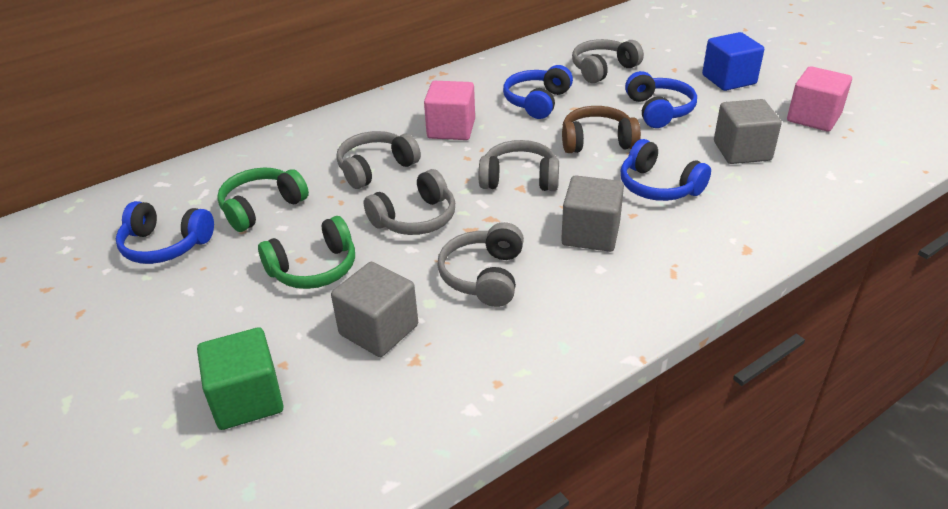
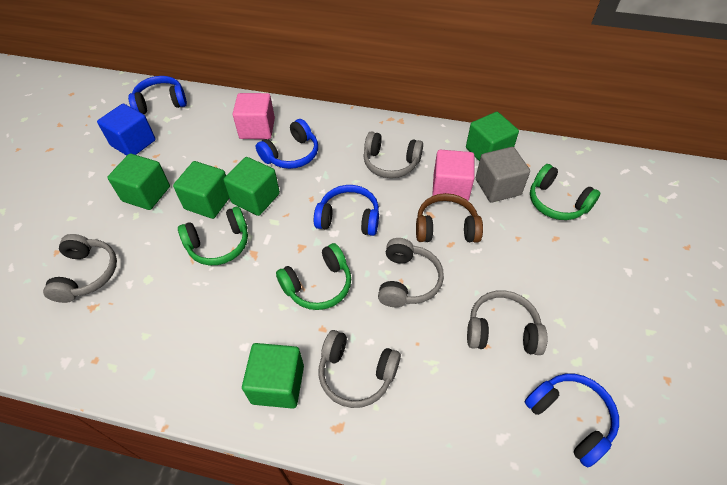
green cube: 1 -> 5
green headphones: 2 -> 3
grey cube: 3 -> 1

